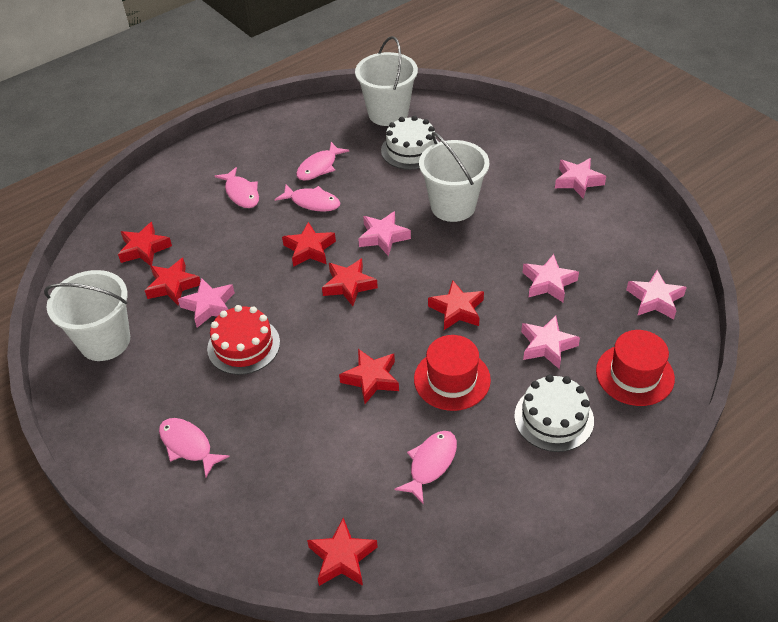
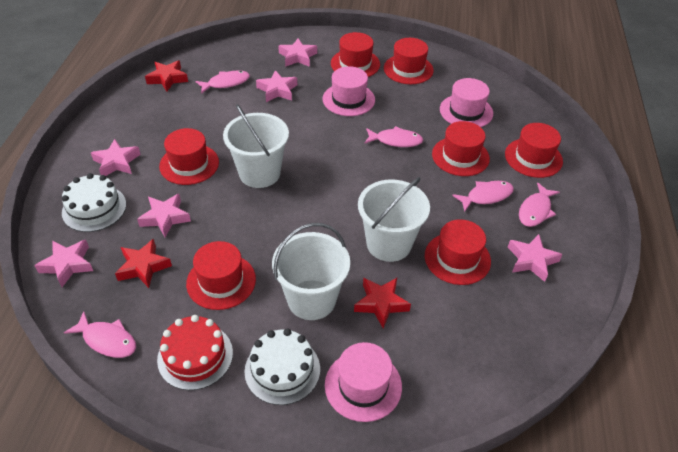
pink hat: 0 -> 3
red hat: 2 -> 7
red star: 7 -> 3

